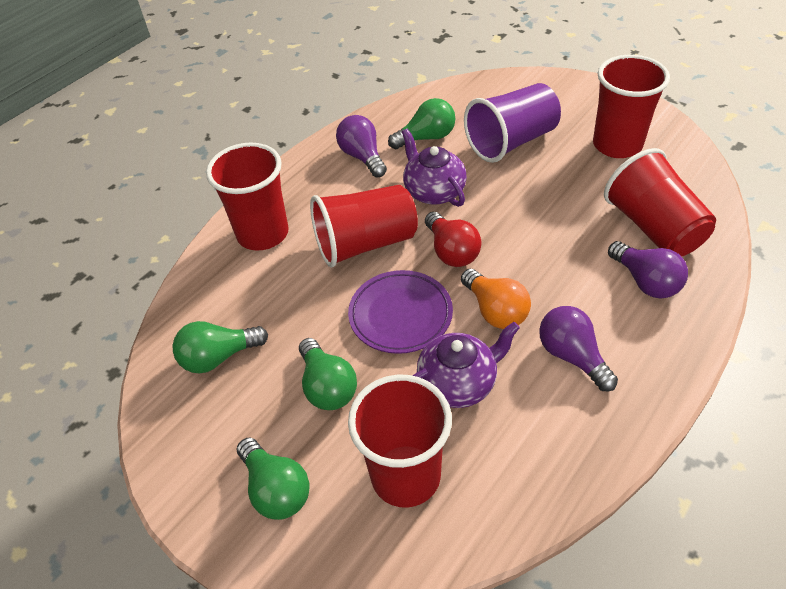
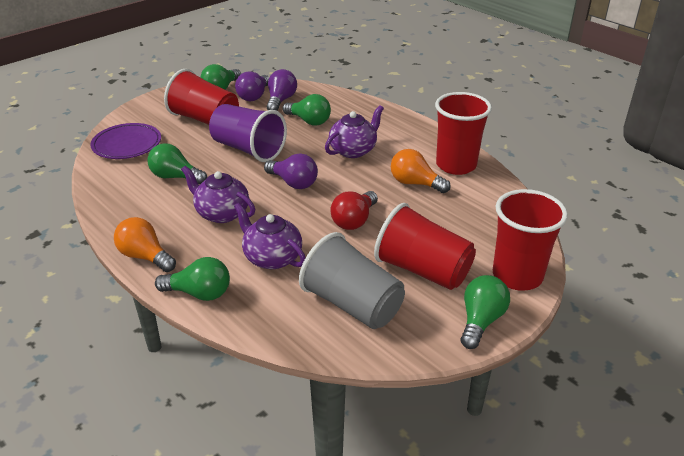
green light bulb: 4 -> 5
grey cup: 0 -> 1
orange light bulb: 1 -> 2
purple teapot: 2 -> 3
red cup: 5 -> 4

